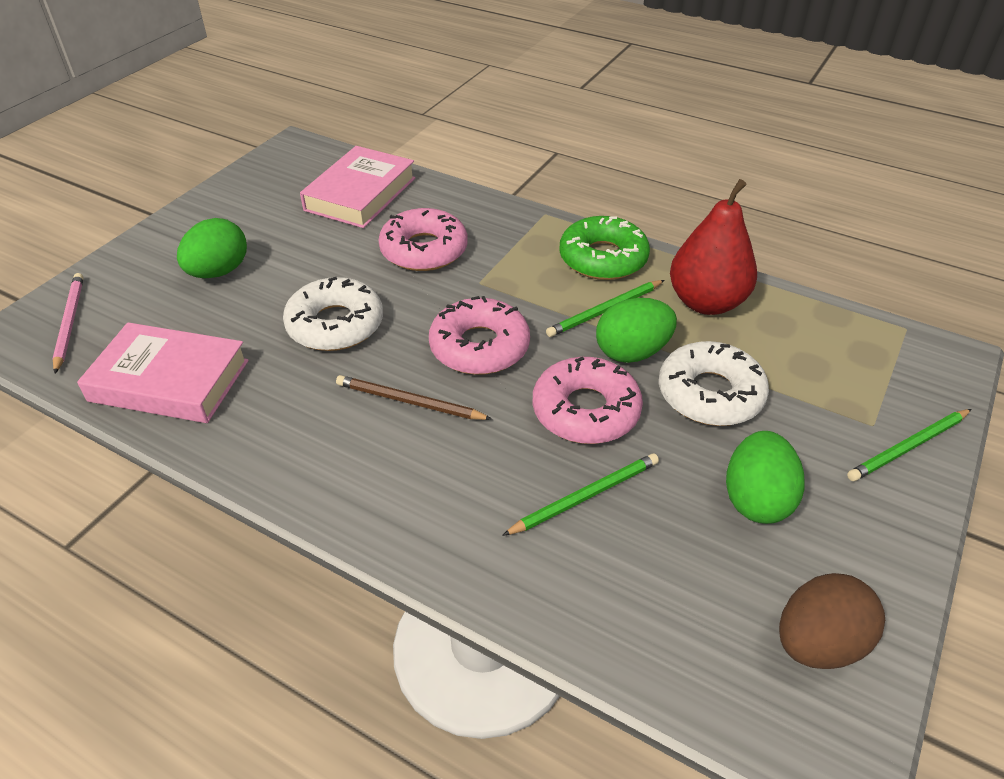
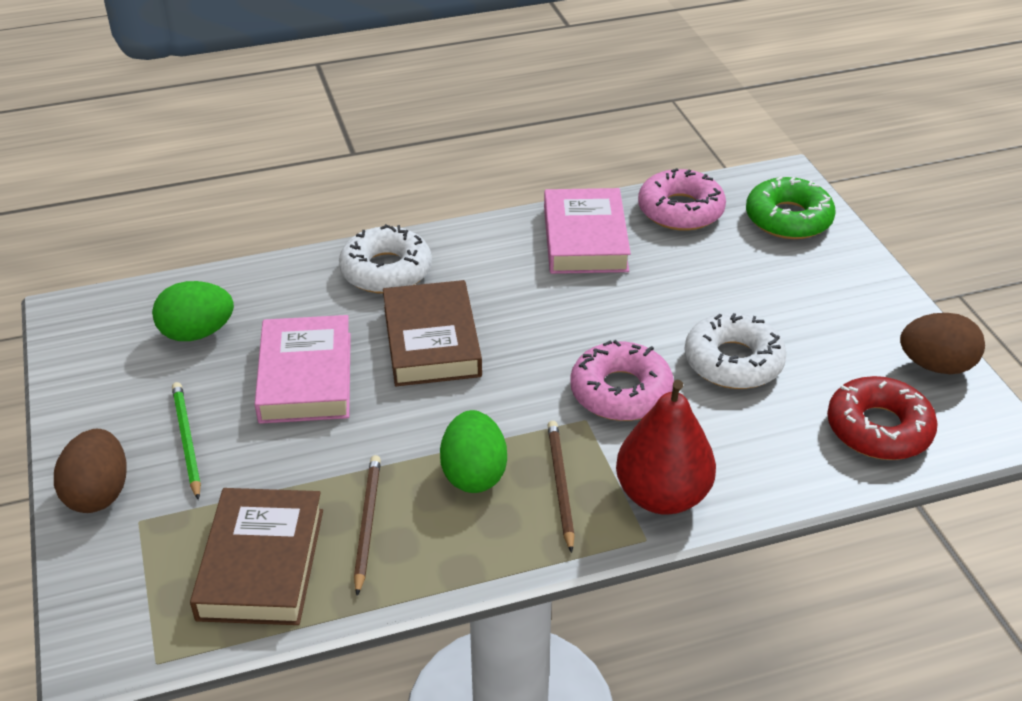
brown book: 0 -> 2
brown egg: 1 -> 2
brown pencil: 1 -> 2
green egg: 3 -> 2
green pencil: 3 -> 1
pink donut: 3 -> 2
pink pencil: 1 -> 0
red donut: 0 -> 1

